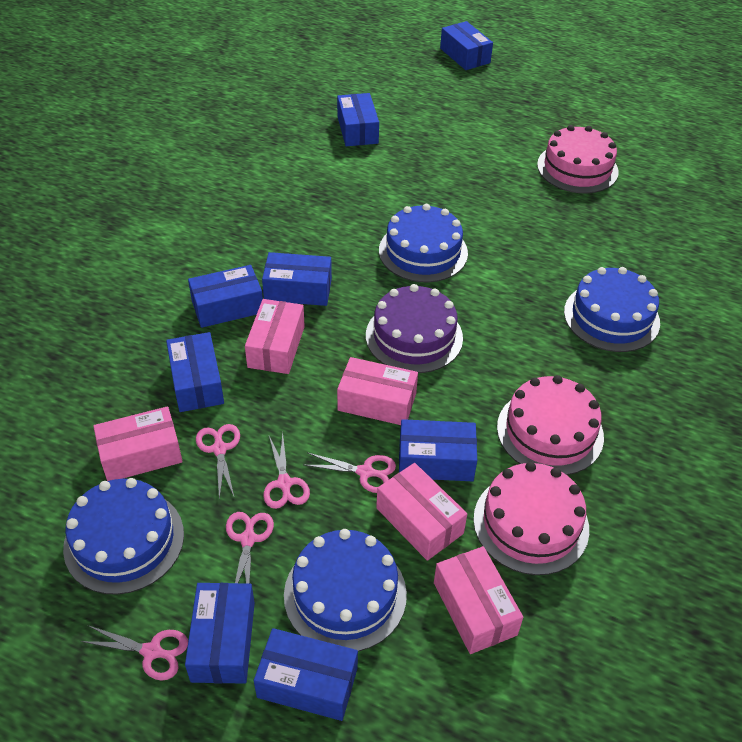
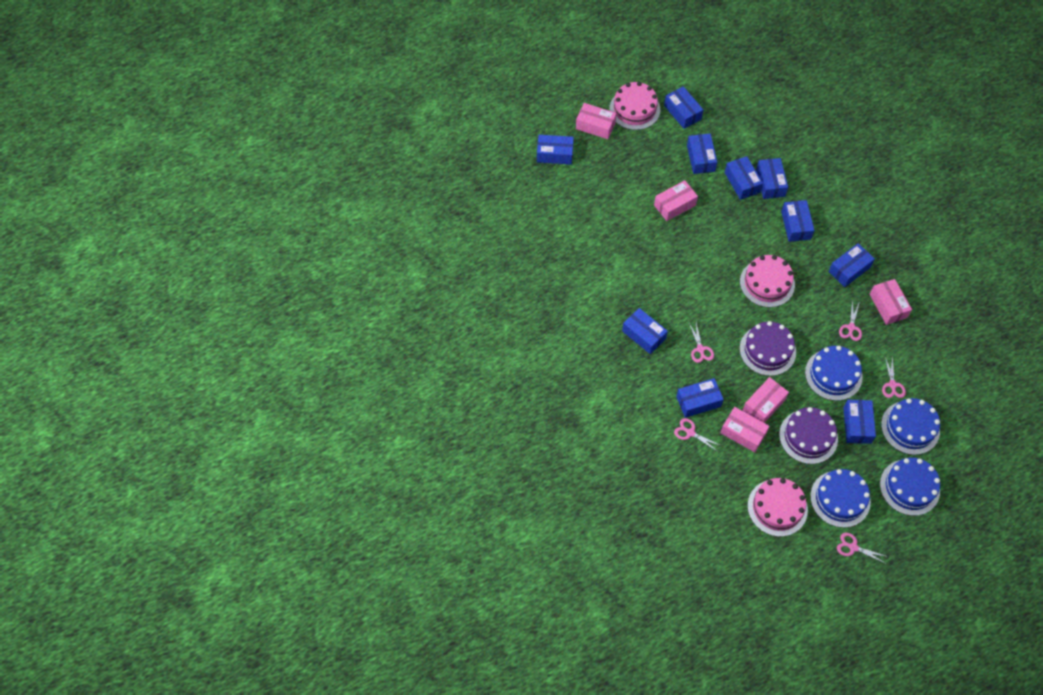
blue box: 8 -> 10
purple cake: 1 -> 2

